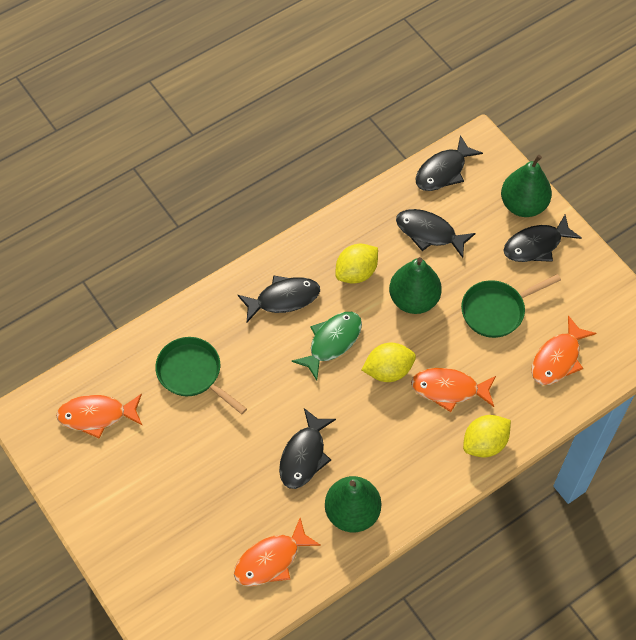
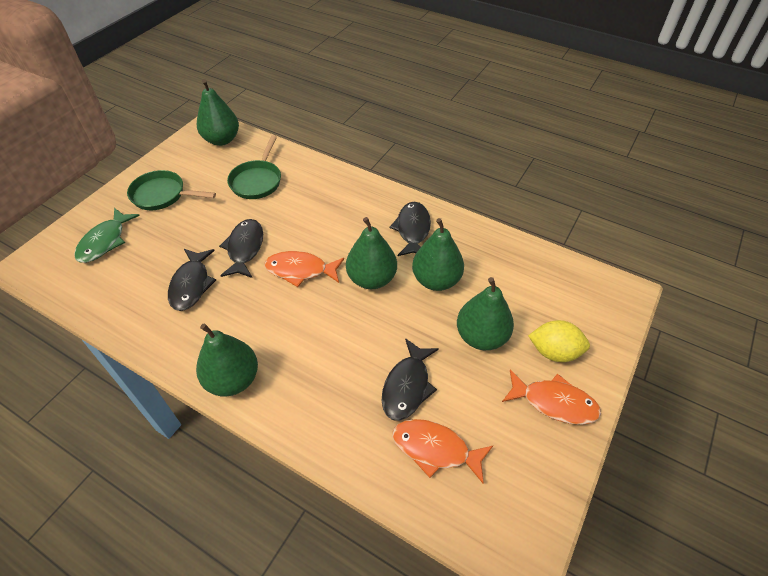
black fish: 5 -> 4
green pear: 3 -> 5
orange fish: 4 -> 3
yellow lemon: 3 -> 1

